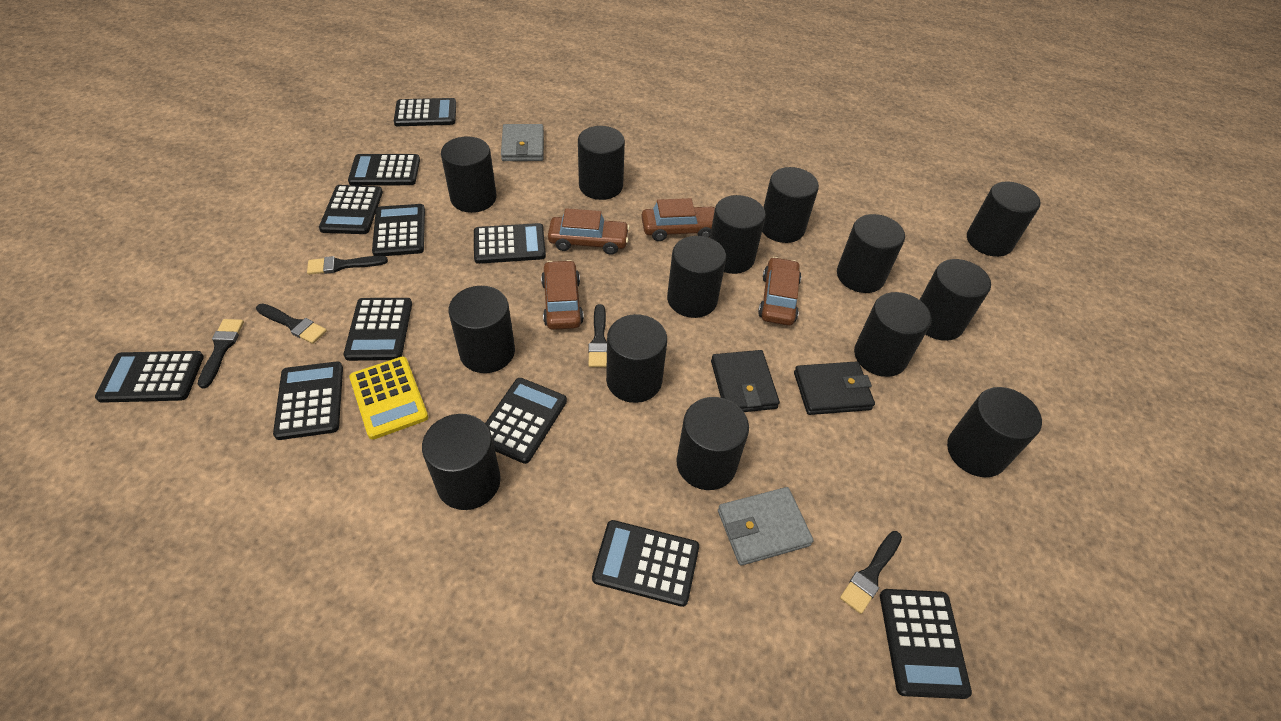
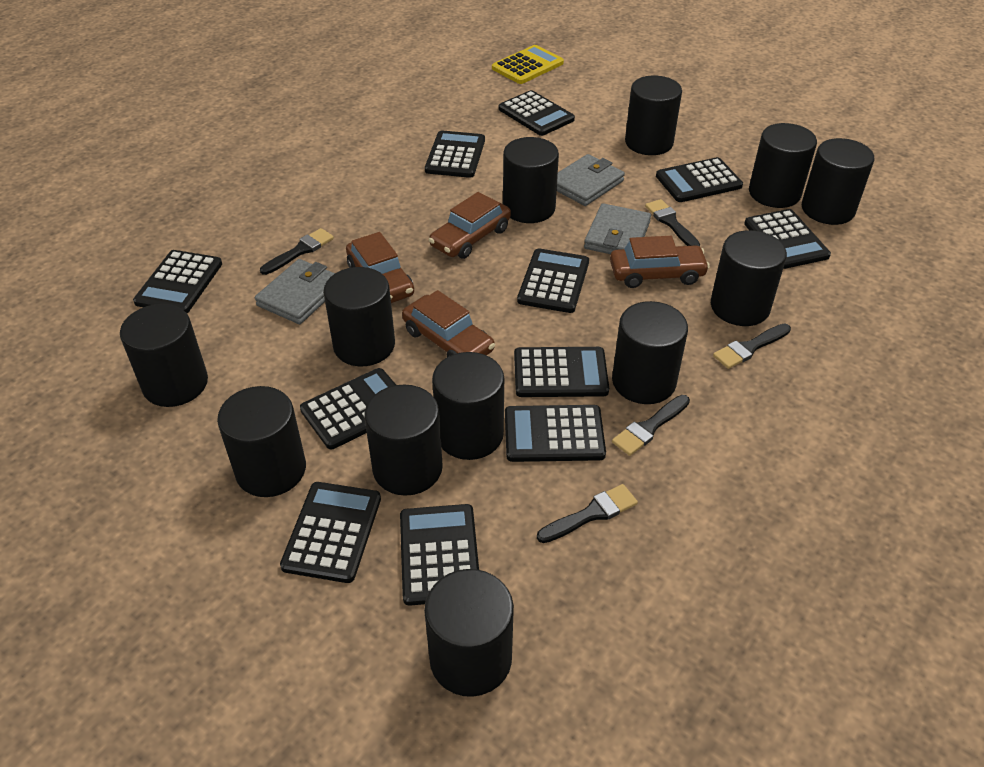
black cylinder: 14 -> 12
black wallet: 2 -> 0
grey wallet: 2 -> 3

